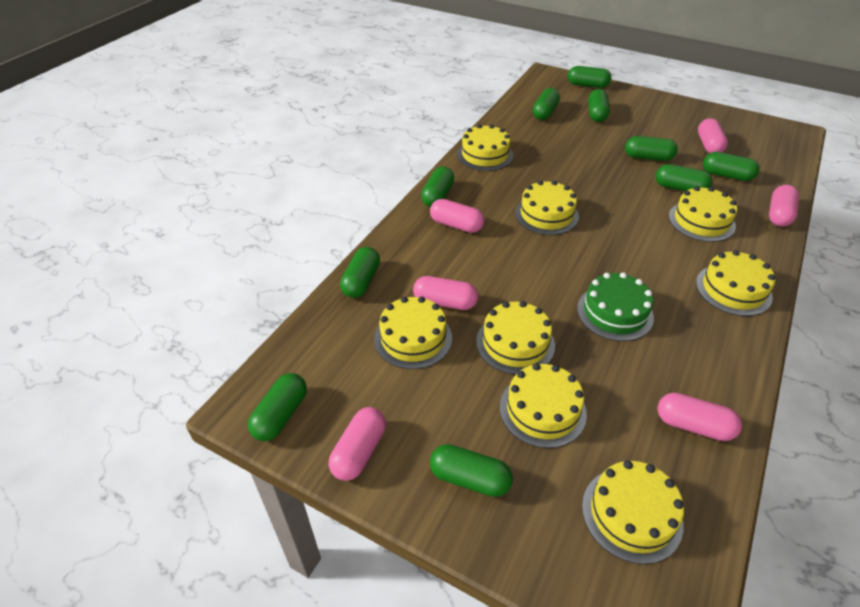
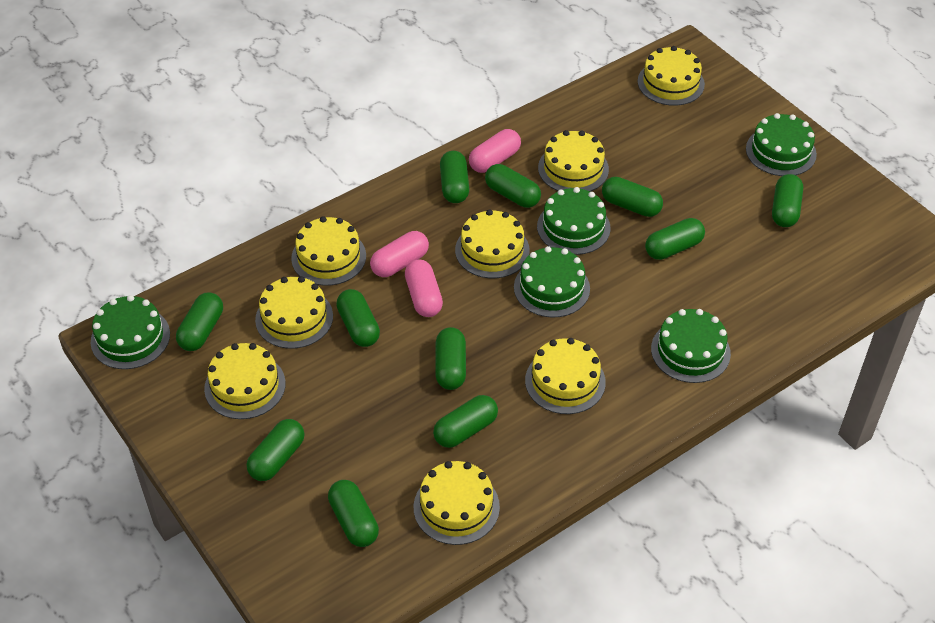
green cake: 1 -> 5
green capsule: 10 -> 11
pink capsule: 6 -> 3

